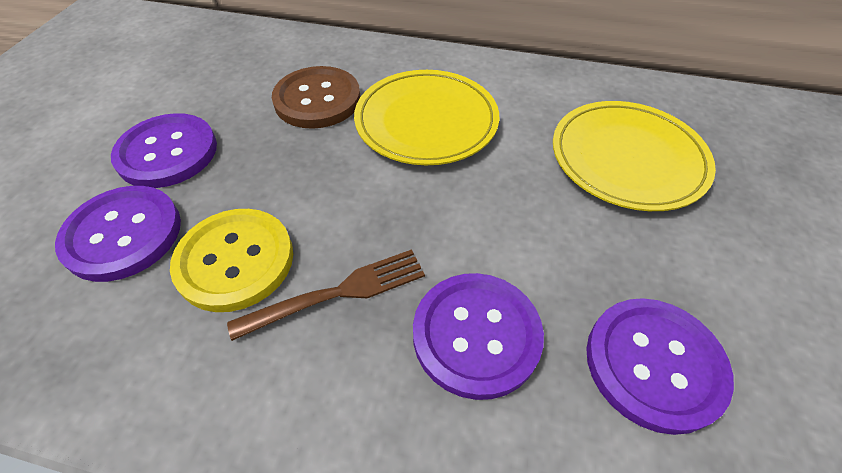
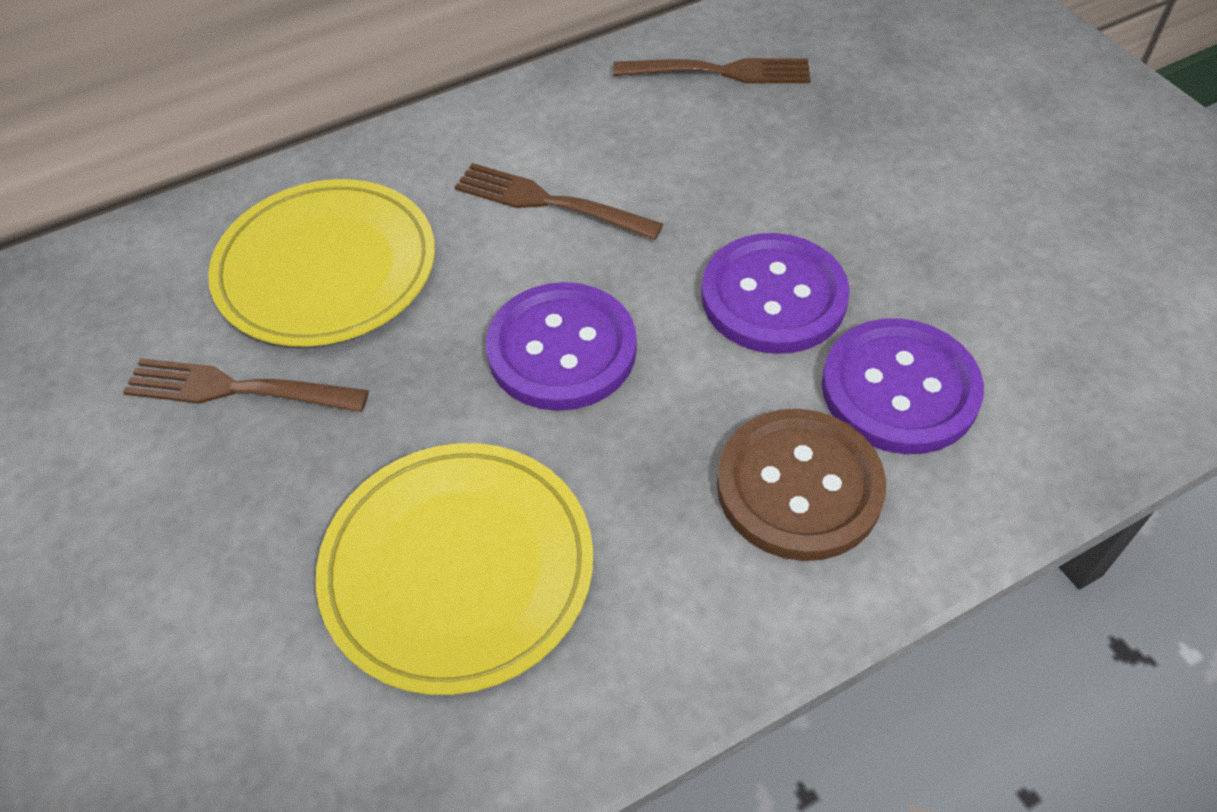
brown fork: 1 -> 3
purple button: 4 -> 3
yellow button: 1 -> 0

